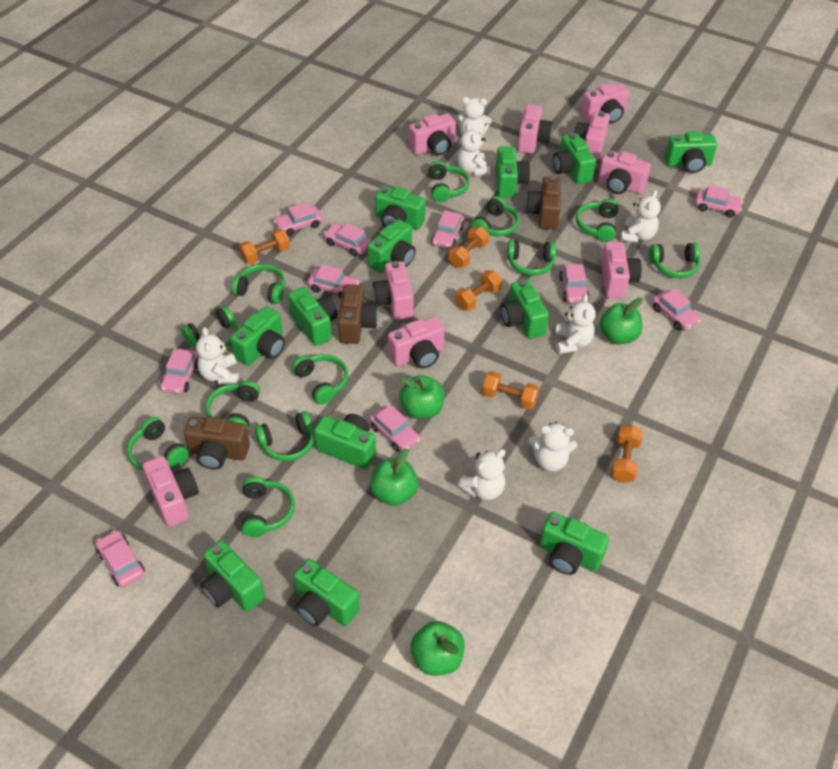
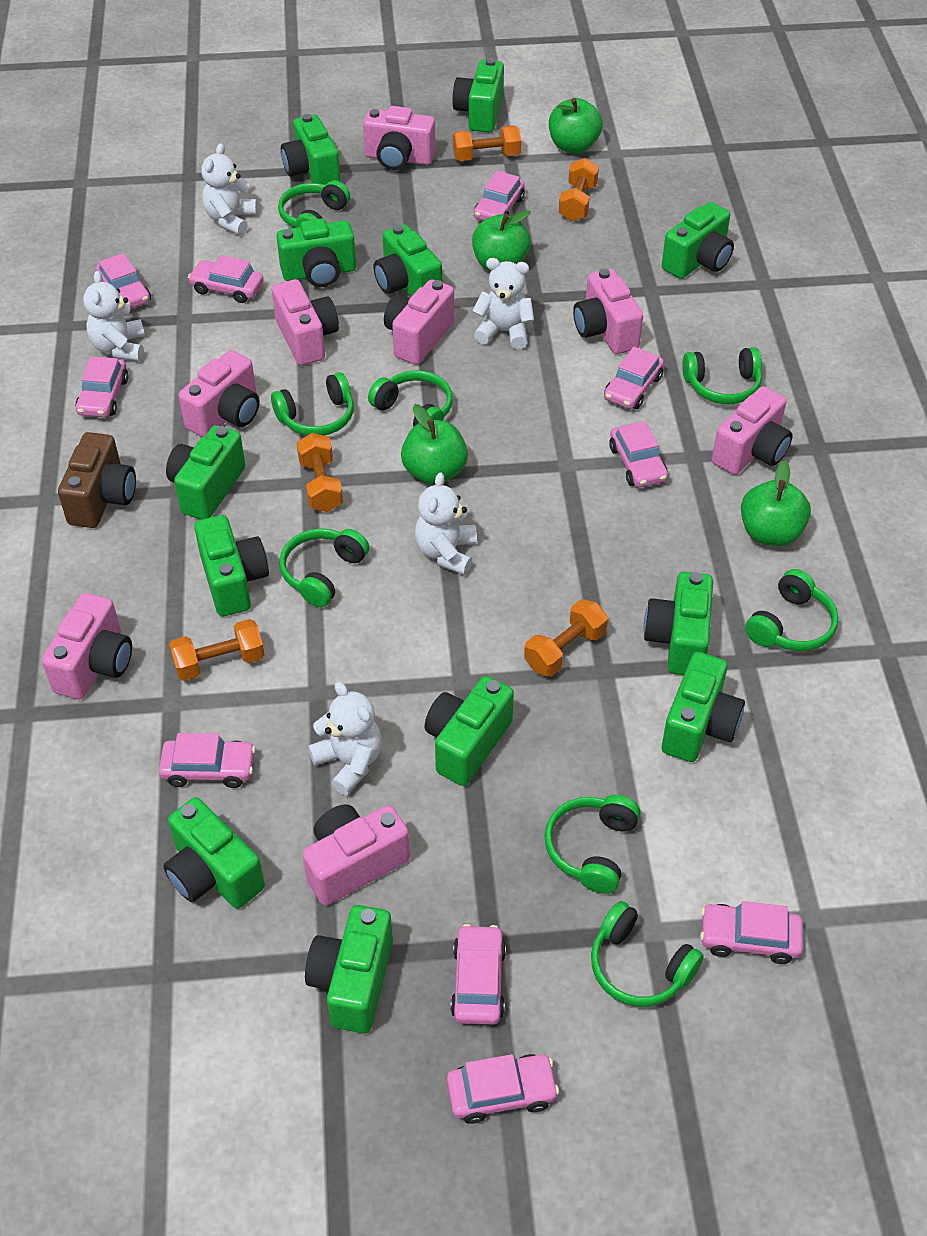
brown camera: 3 -> 1
green headphones: 12 -> 8
pink camera: 9 -> 8
white teddy bear: 7 -> 5

